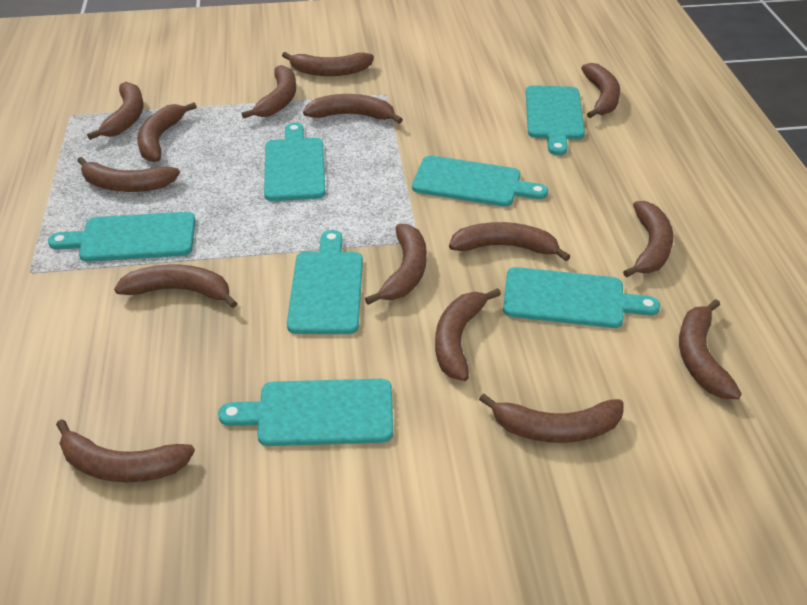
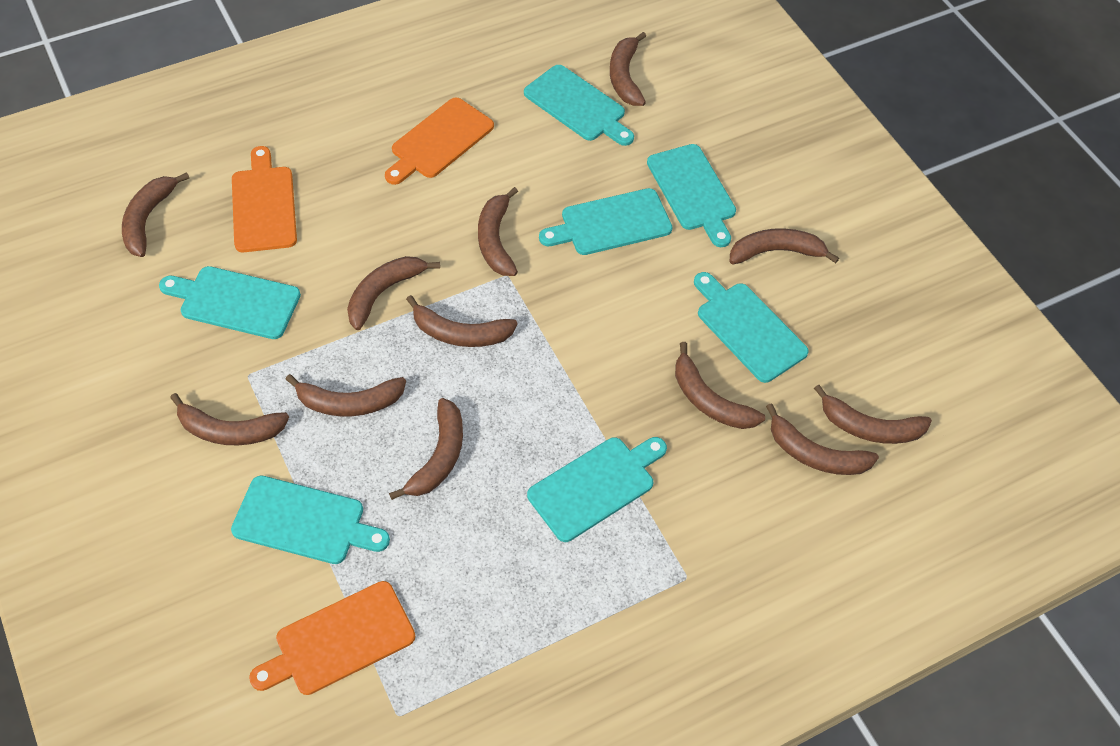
brown banana: 15 -> 12
orange cutting board: 0 -> 3

